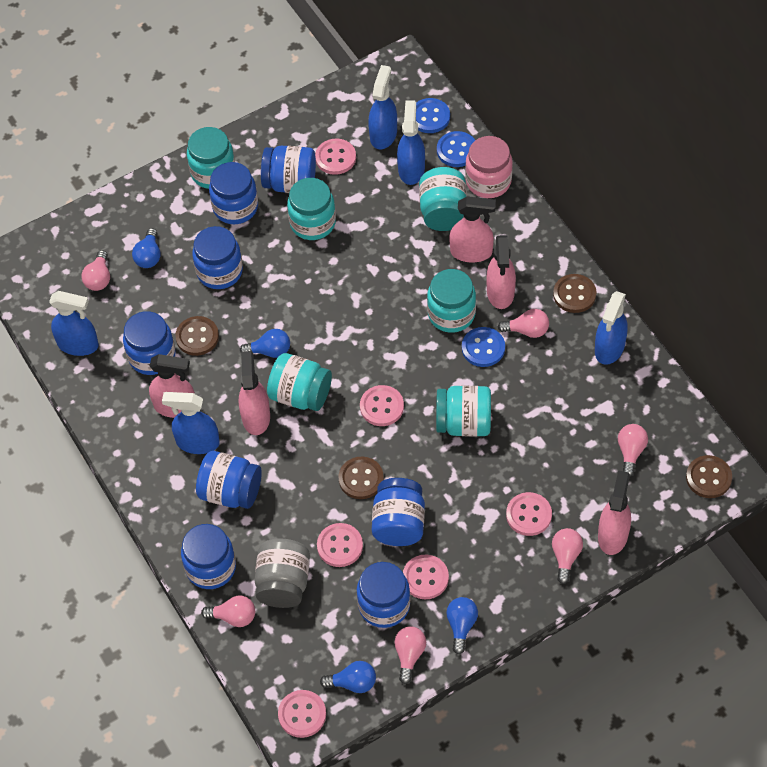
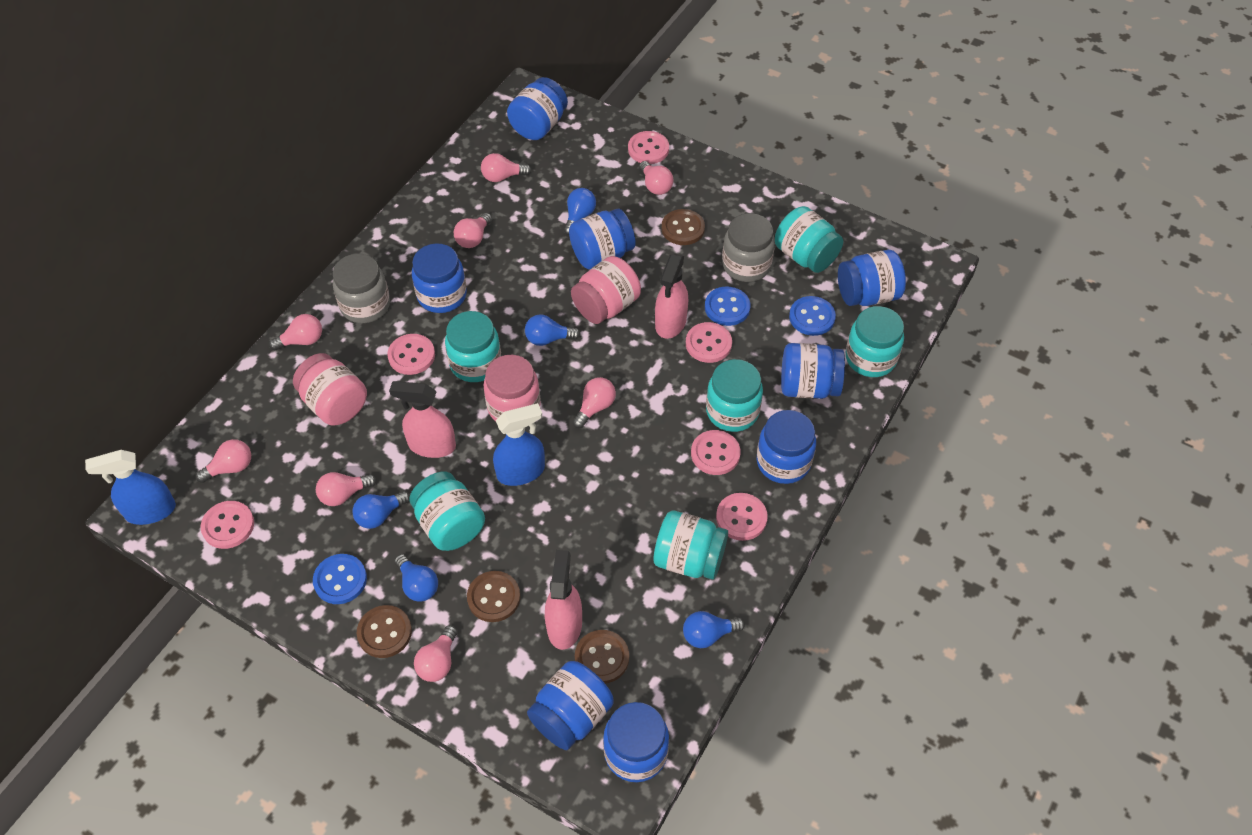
blue light bulb: 4 -> 5
blue spray bottle: 5 -> 2
grey jar: 1 -> 2
pink jar: 1 -> 3
pink light bulb: 6 -> 8
pink spray bottle: 5 -> 3

